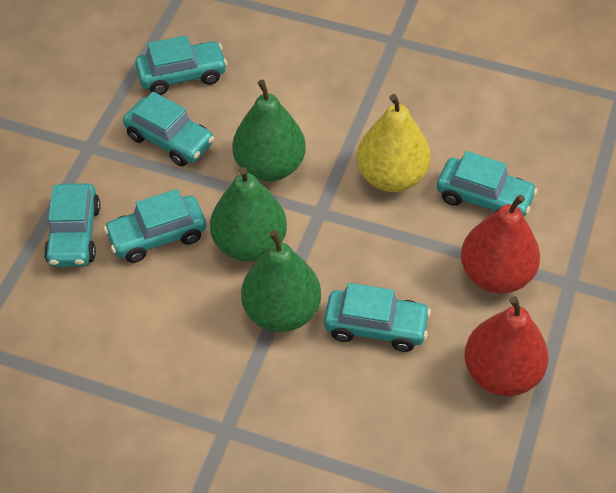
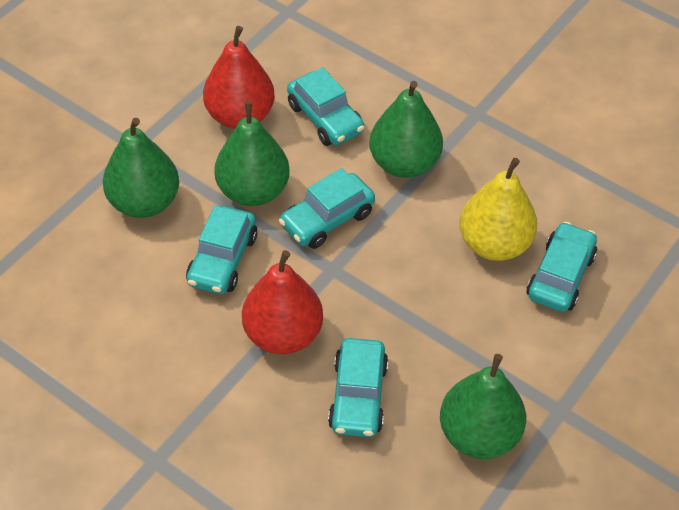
green pear: 3 -> 4
turquoise car: 6 -> 5

